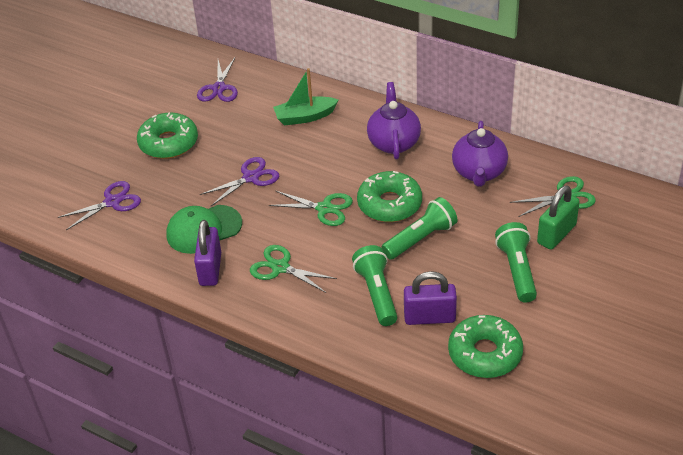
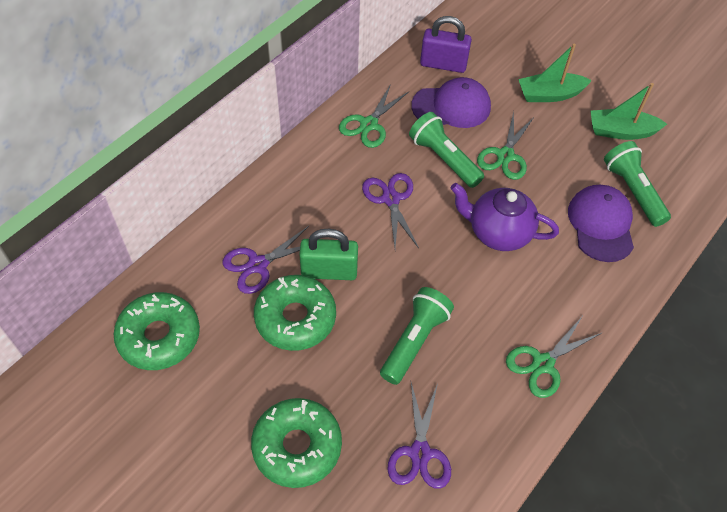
green boat: 1 -> 2
green cap: 1 -> 0
purple cap: 0 -> 2
purple padlock: 2 -> 1
purple teapot: 2 -> 1

